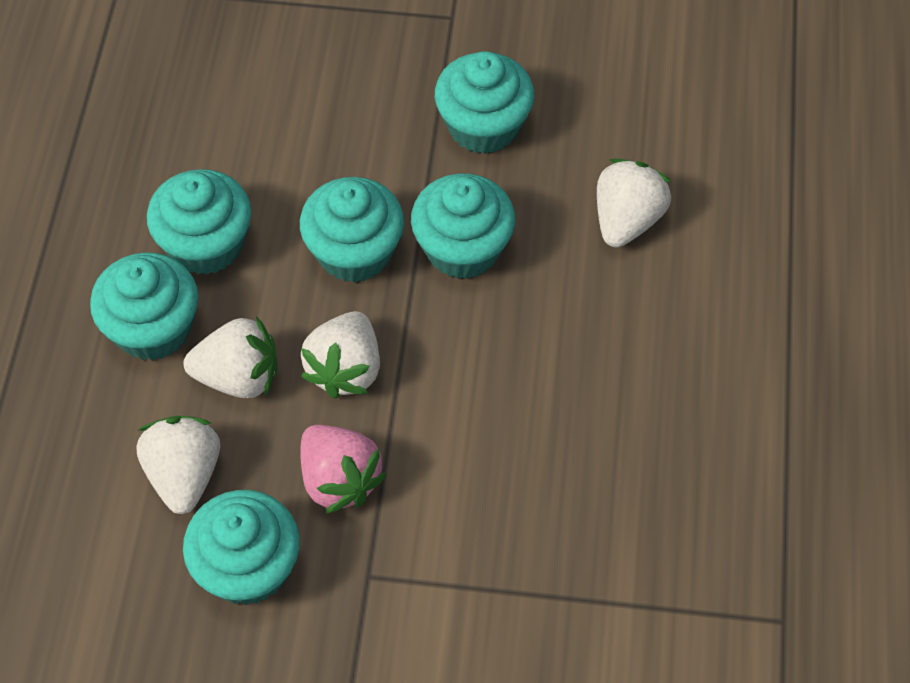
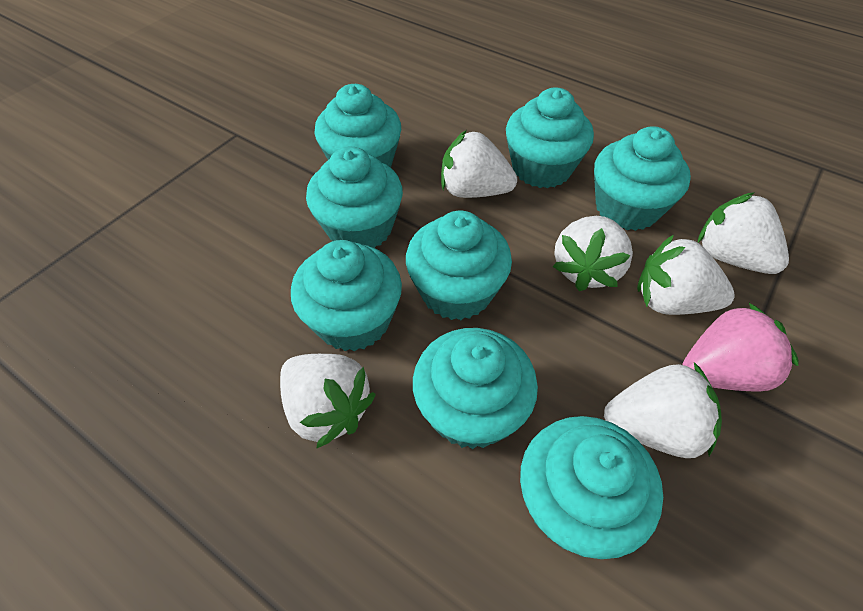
turquoise cupcake: 6 -> 8
white strawberry: 4 -> 6

